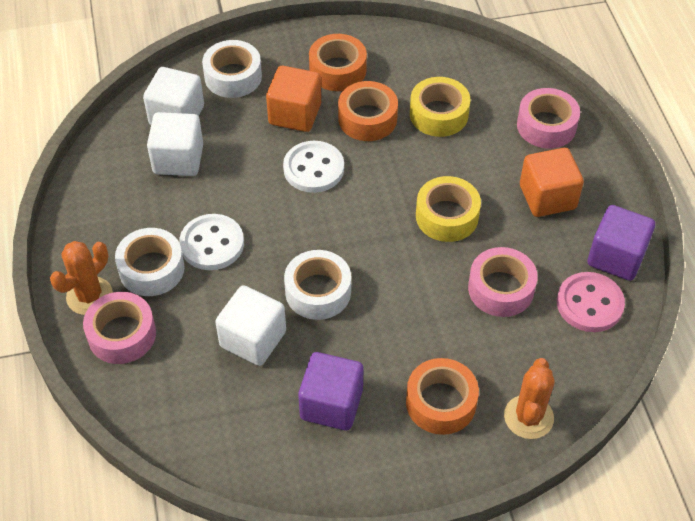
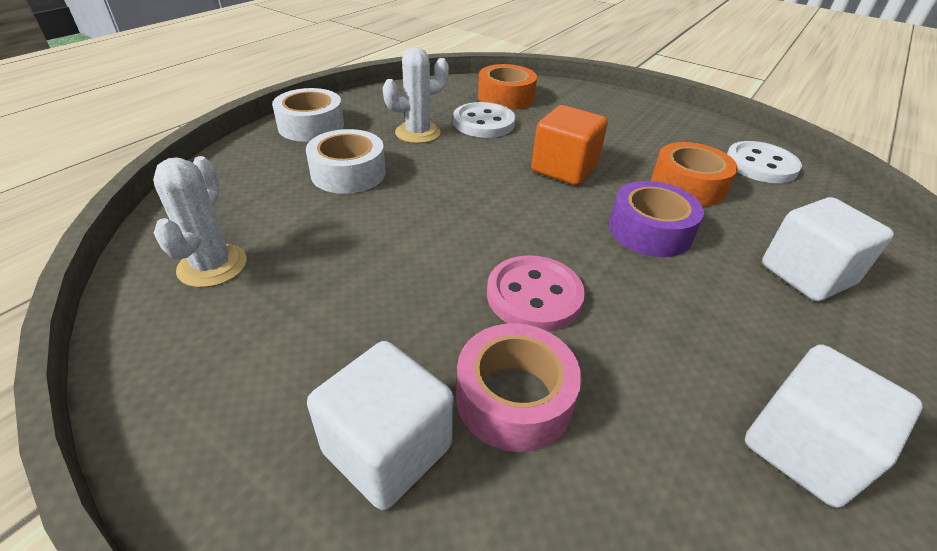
orange cactus: 2 -> 0
orange cube: 2 -> 1
orange tape: 3 -> 2
pink tape: 3 -> 1
purple cube: 2 -> 0
purple tape: 0 -> 1
white cactus: 0 -> 2
white tape: 3 -> 2
yellow tape: 2 -> 0

